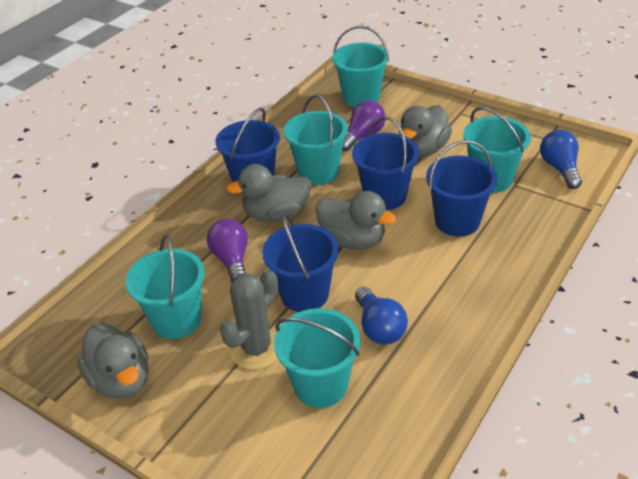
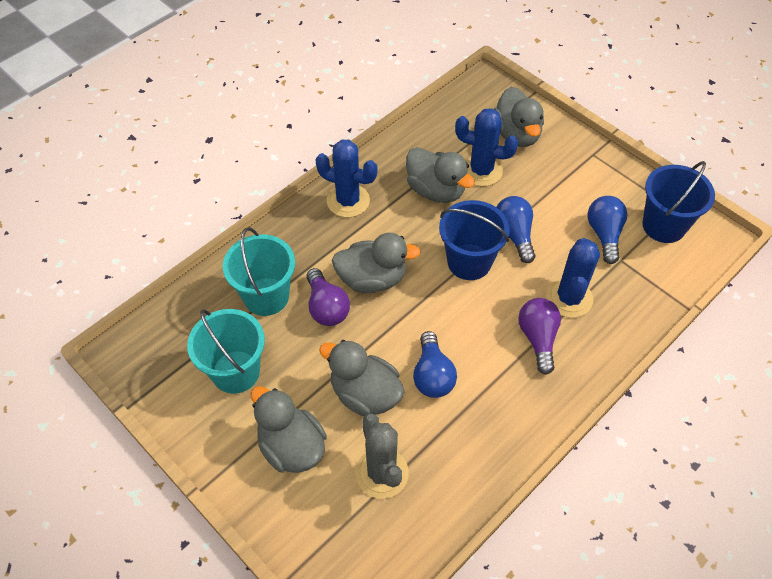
blue bucket: 4 -> 2
blue cactus: 0 -> 3
blue light bulb: 2 -> 3
grey duck: 4 -> 5
turquoise bucket: 5 -> 2

